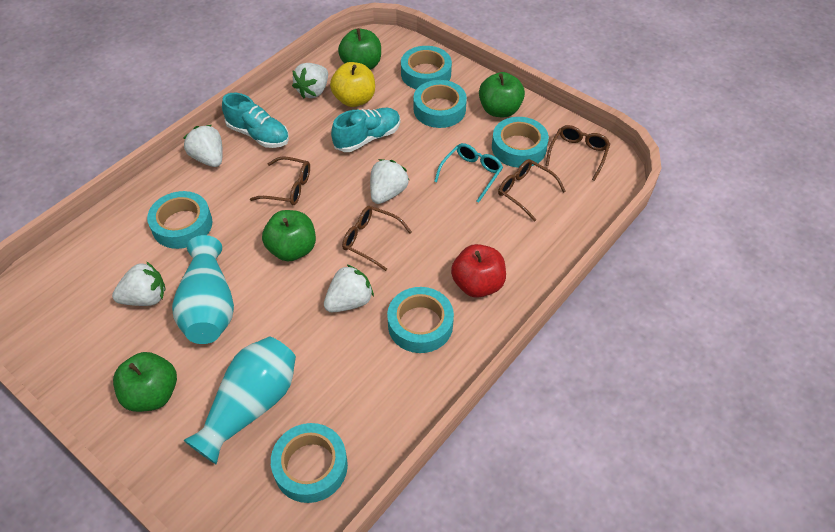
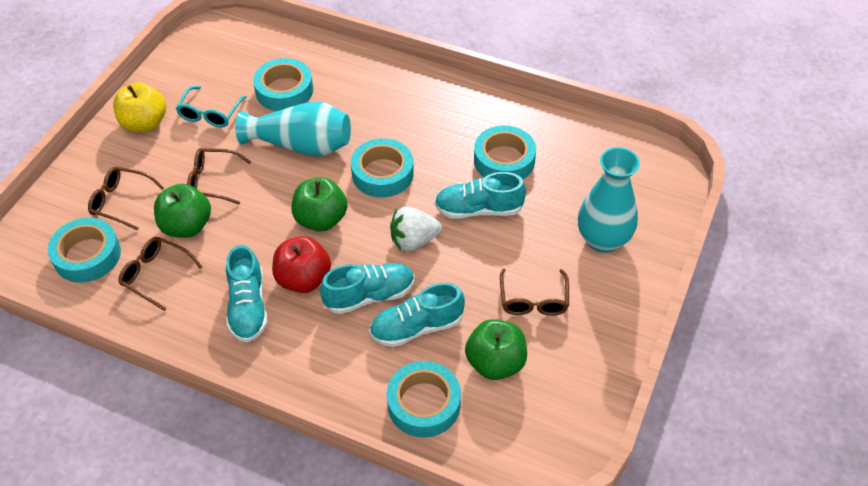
green apple: 4 -> 3
turquoise shoe: 2 -> 4
turquoise tape: 6 -> 5
white strawberry: 5 -> 1

